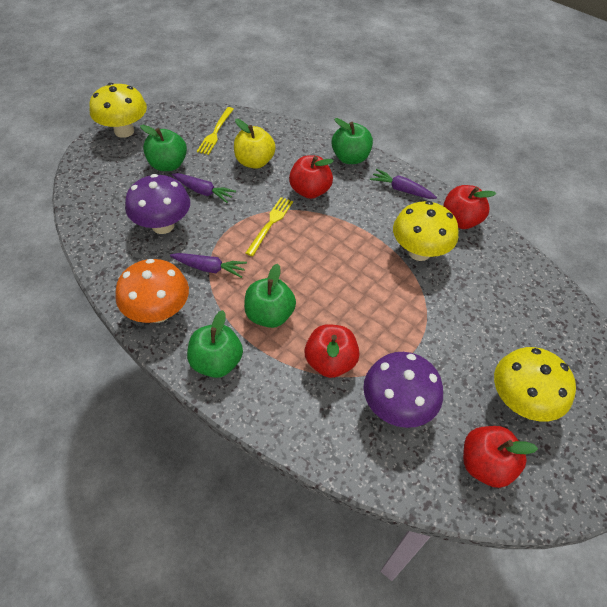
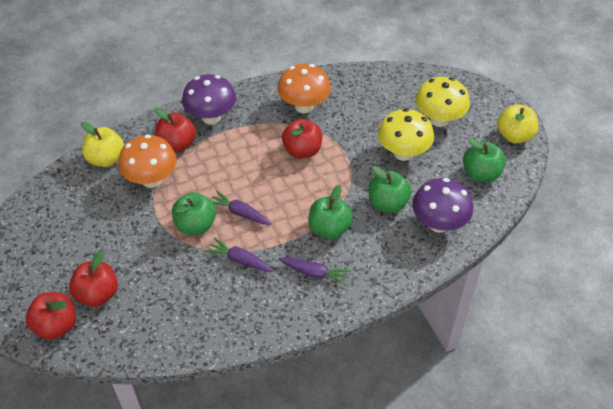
orange mushroom: 1 -> 2
yellow apple: 1 -> 2
yellow fork: 2 -> 0
yellow mushroom: 3 -> 2

